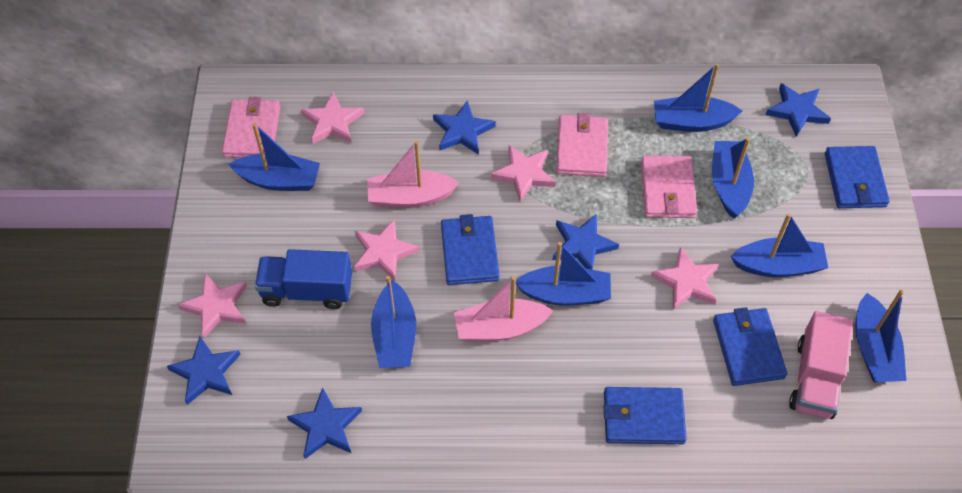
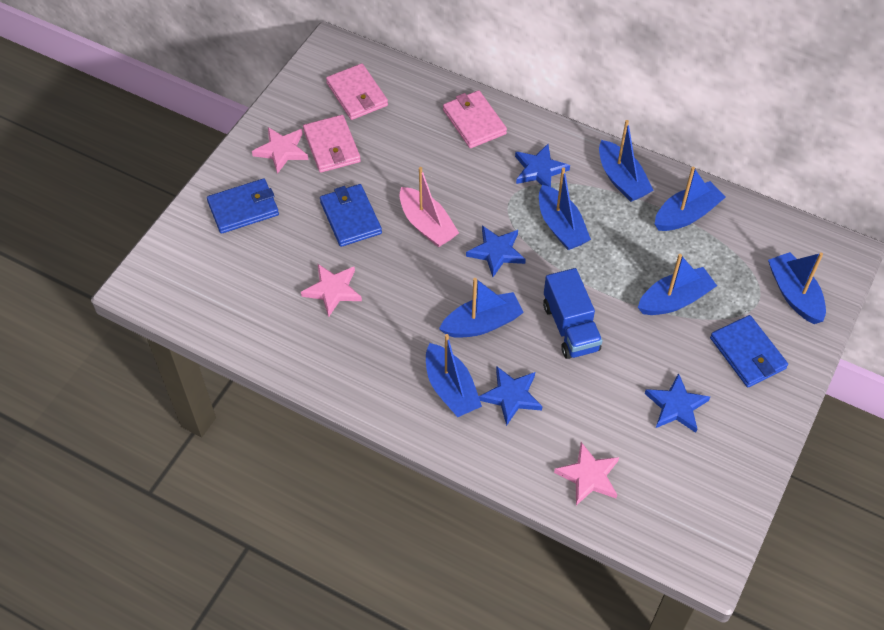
blue star: 5 -> 4
blue wallet: 4 -> 3
pink boat: 2 -> 1
pink star: 5 -> 3
pink truck: 1 -> 0

